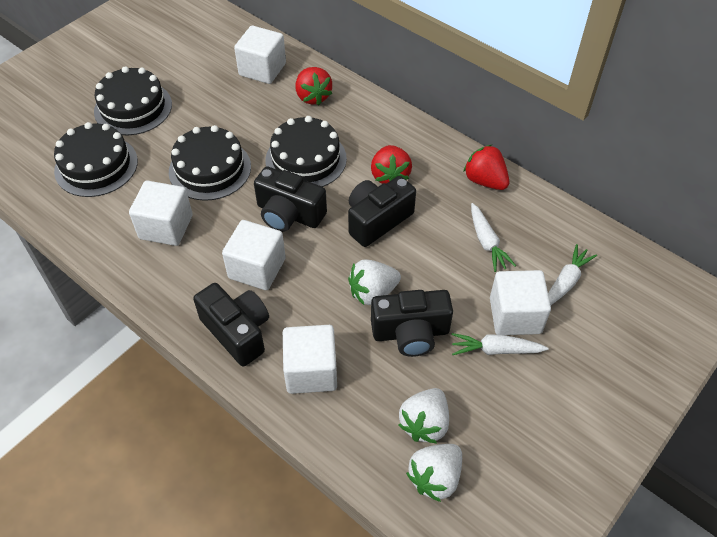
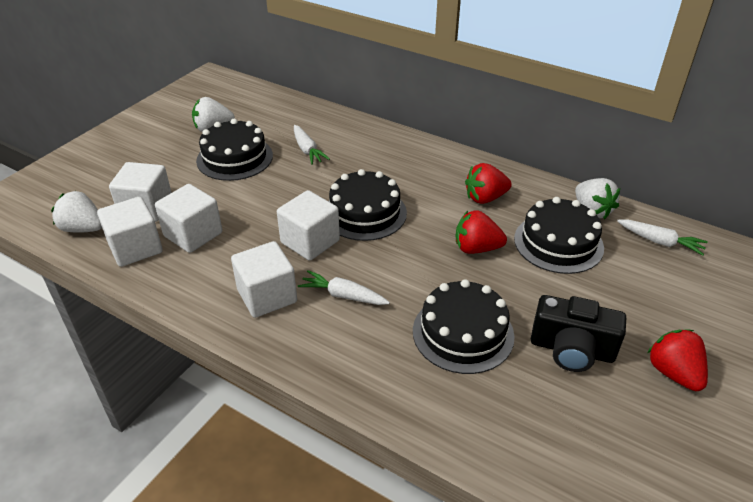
black camera: 4 -> 1

